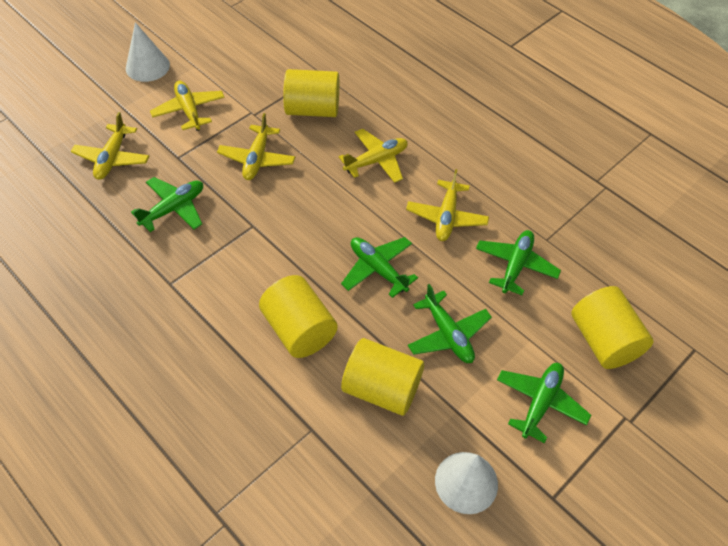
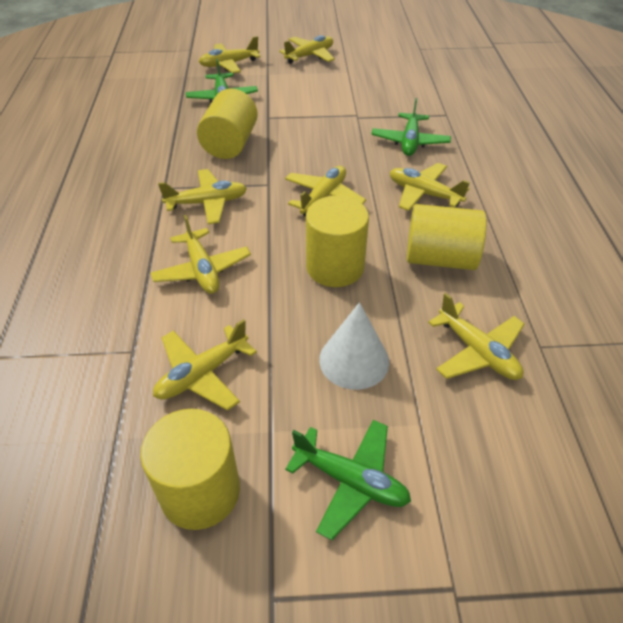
green plane: 5 -> 3
white cone: 2 -> 1
yellow plane: 5 -> 8

